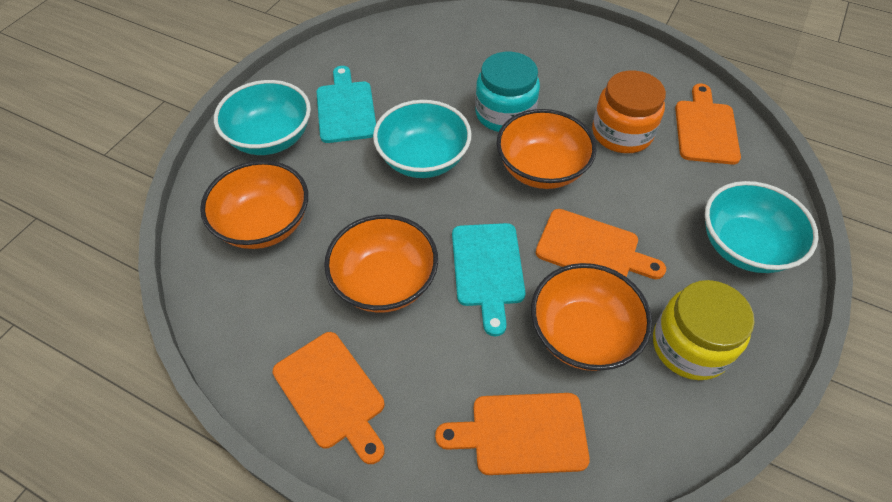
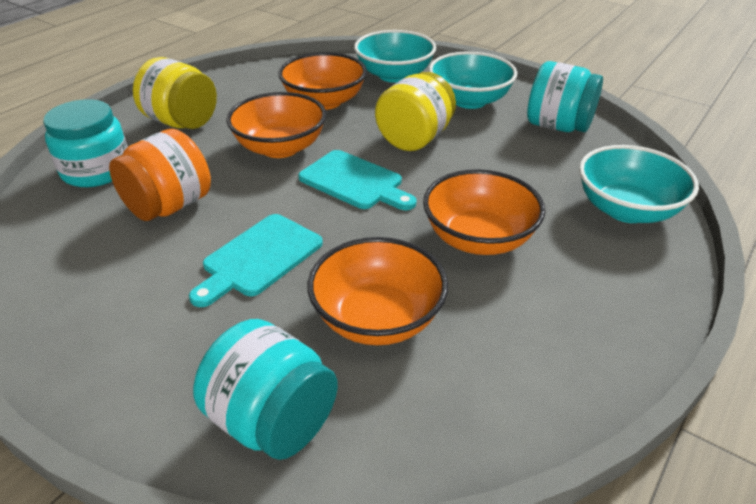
orange cutting board: 4 -> 0
turquoise jar: 1 -> 3
yellow jar: 1 -> 2

